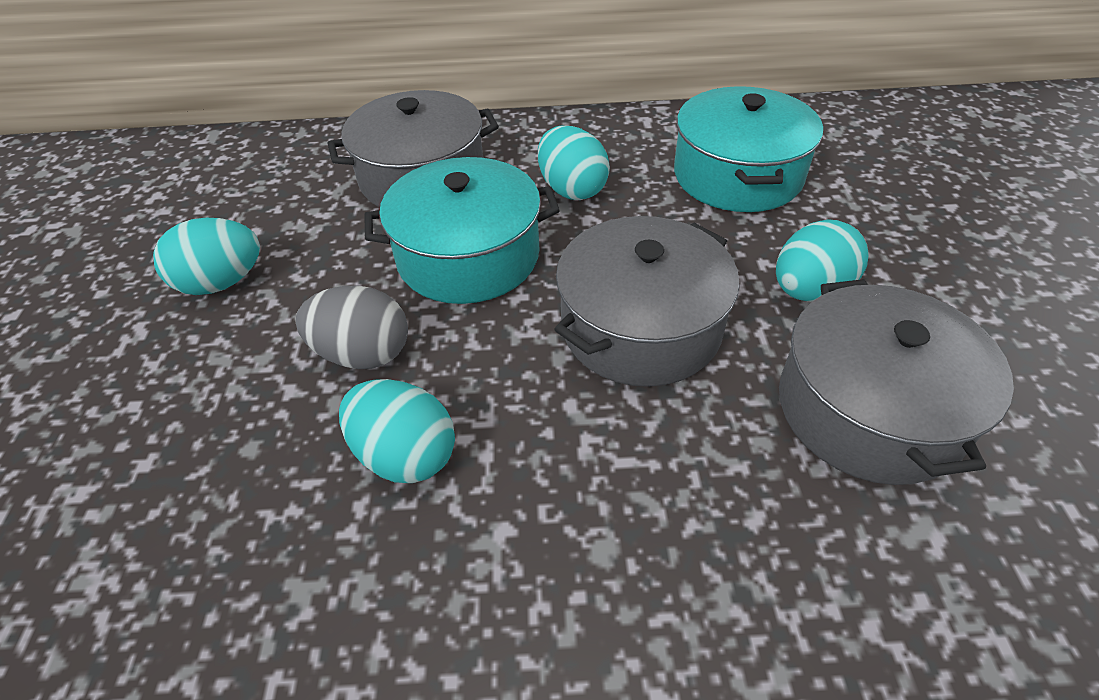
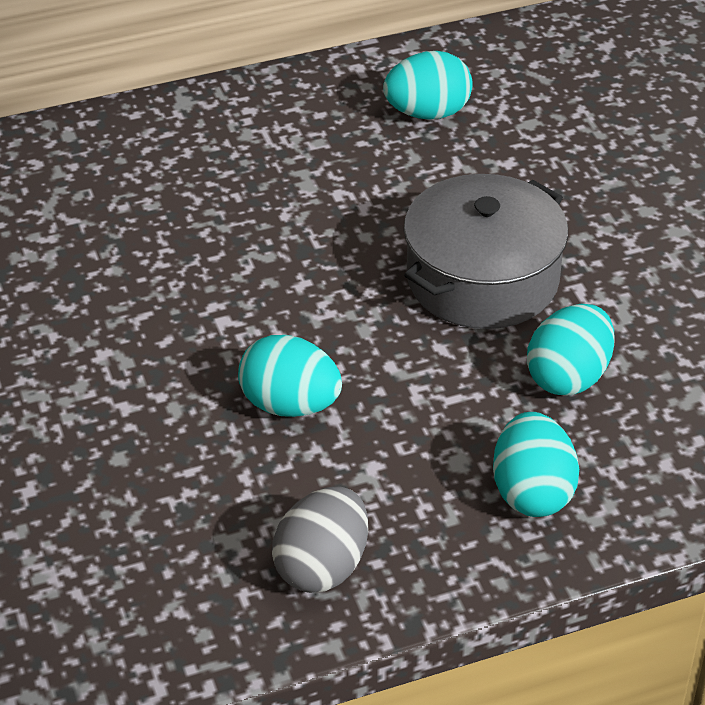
grey pot: 3 -> 1
turquoise pot: 2 -> 0

